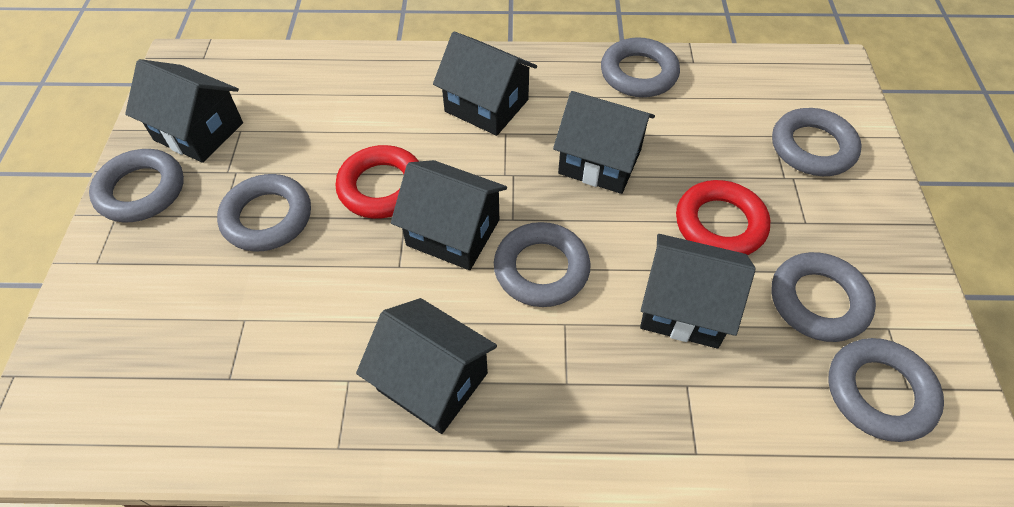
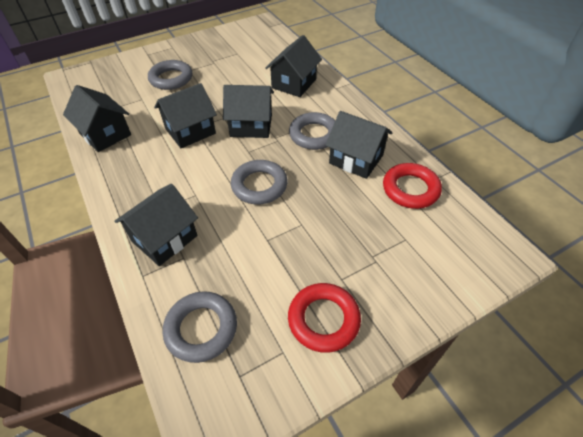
grey ring: 7 -> 4

